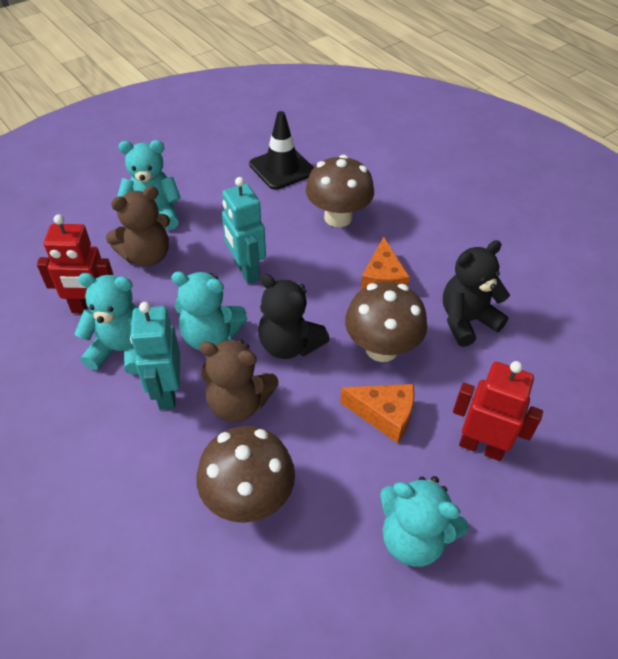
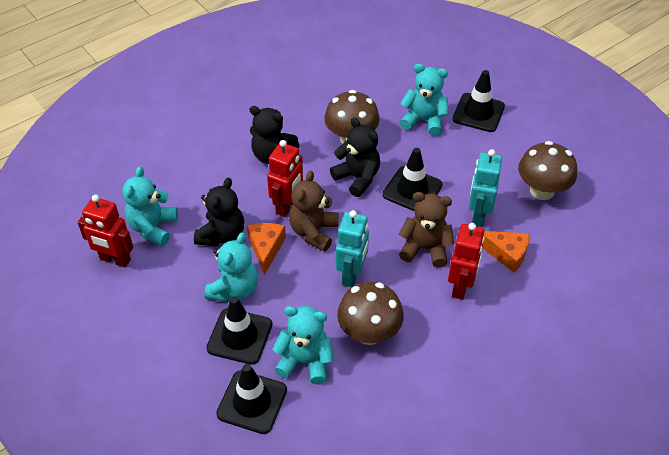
black teddy bear: 2 -> 3
black traffic cone: 1 -> 4
red robot: 2 -> 3

